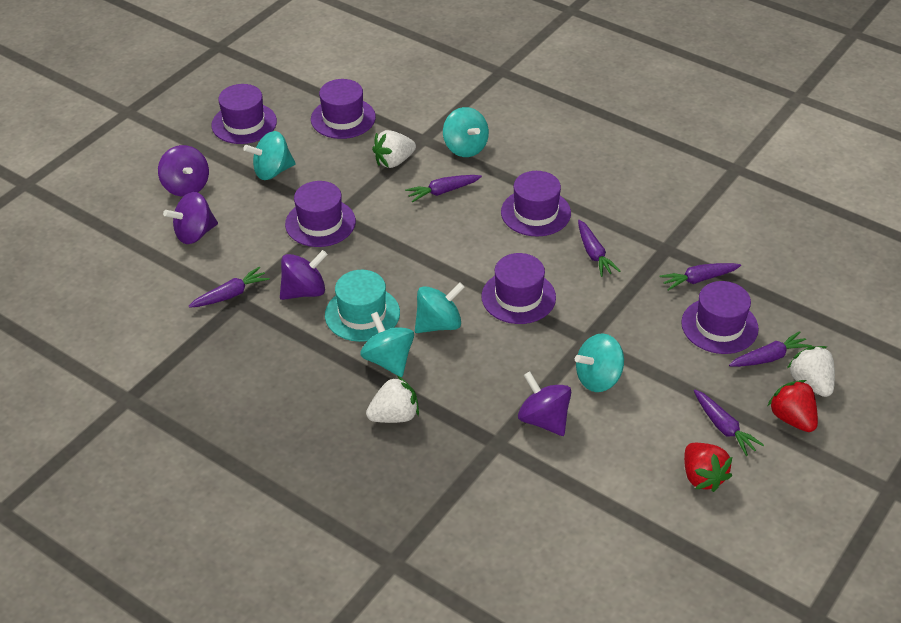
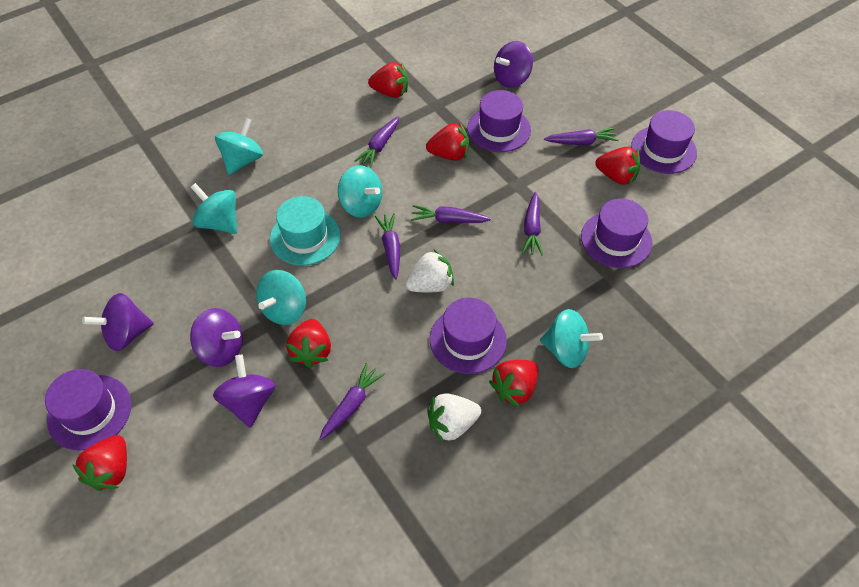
purple hat: 6 -> 5
red strawberry: 2 -> 6
white strawberry: 3 -> 2

